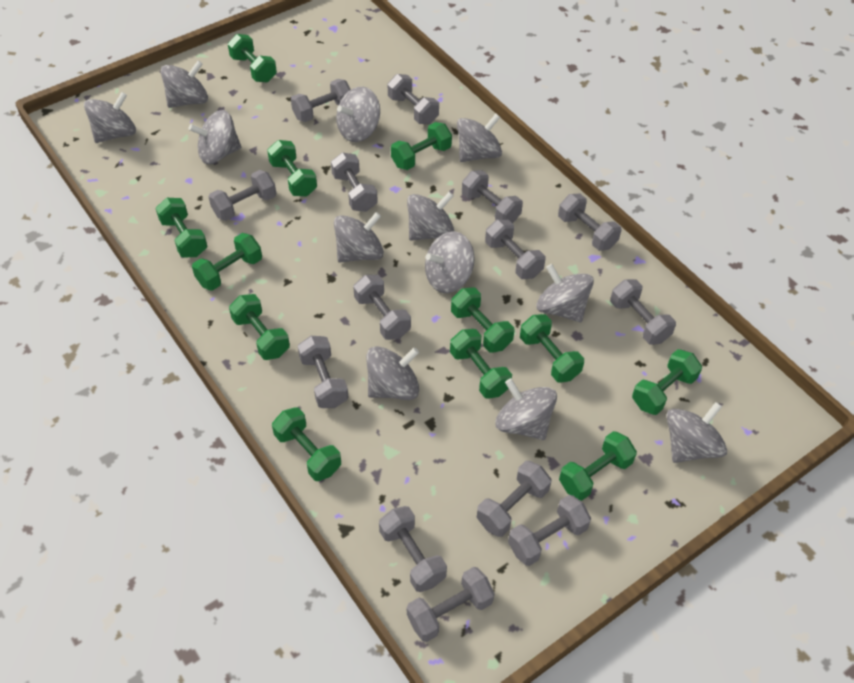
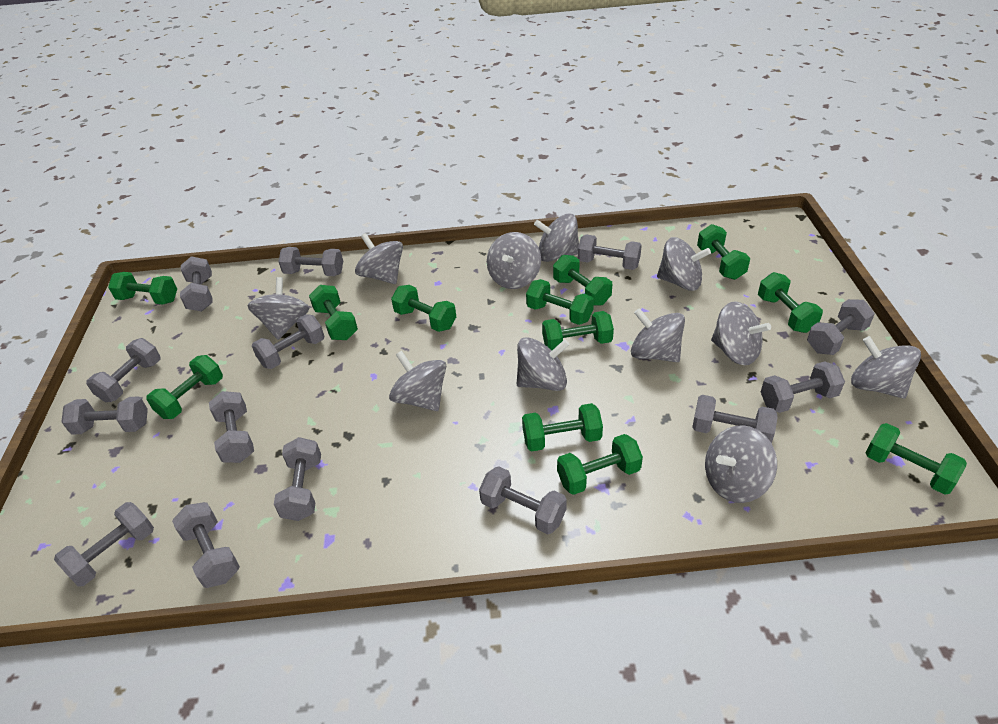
grey spinning top: 12 -> 11

